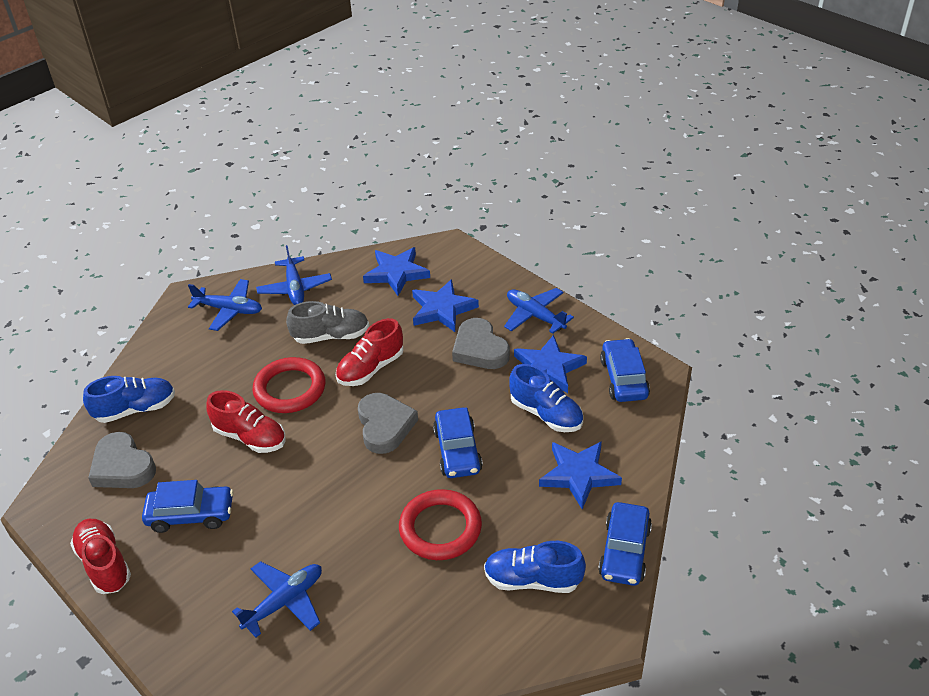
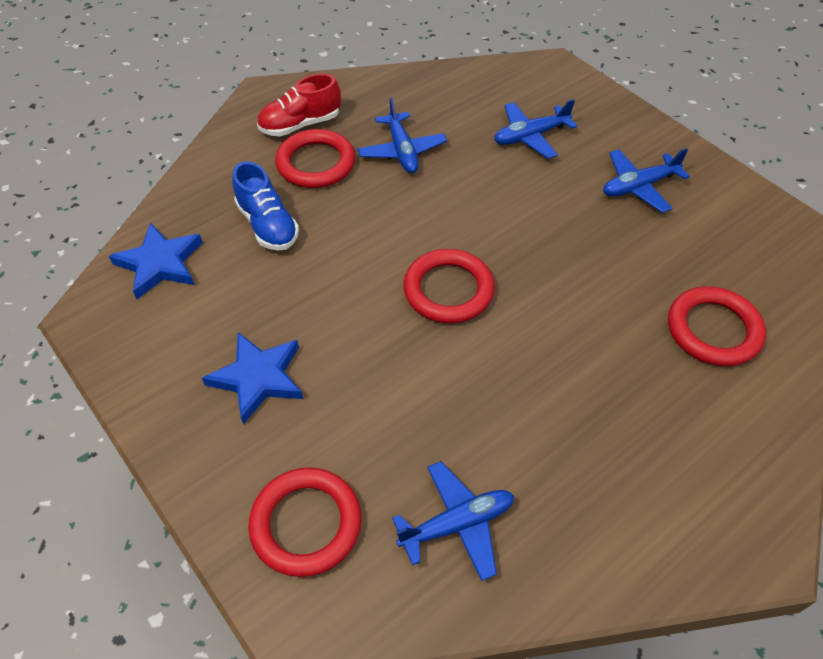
blue car: 4 -> 0
blue shoe: 3 -> 1
blue star: 4 -> 2
grey heart: 3 -> 0
grey shoe: 1 -> 0
red ring: 2 -> 4
red shoe: 3 -> 1

